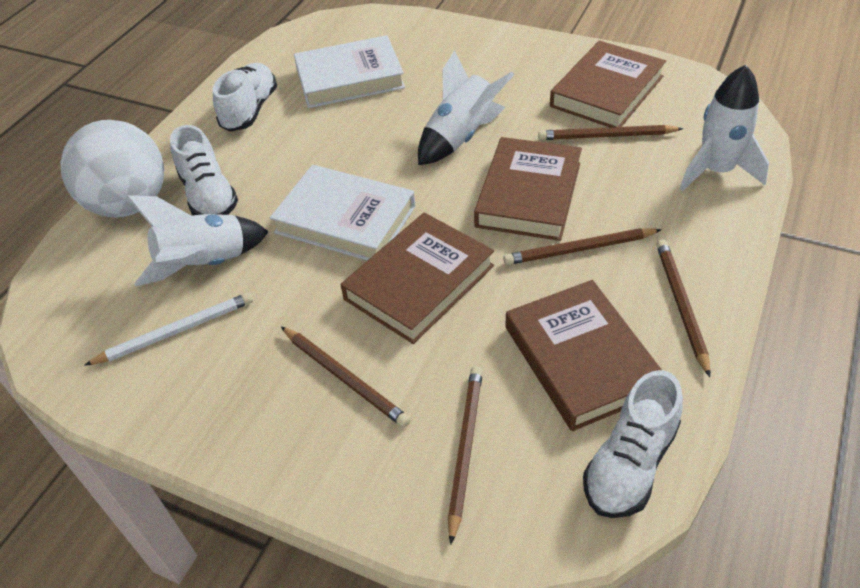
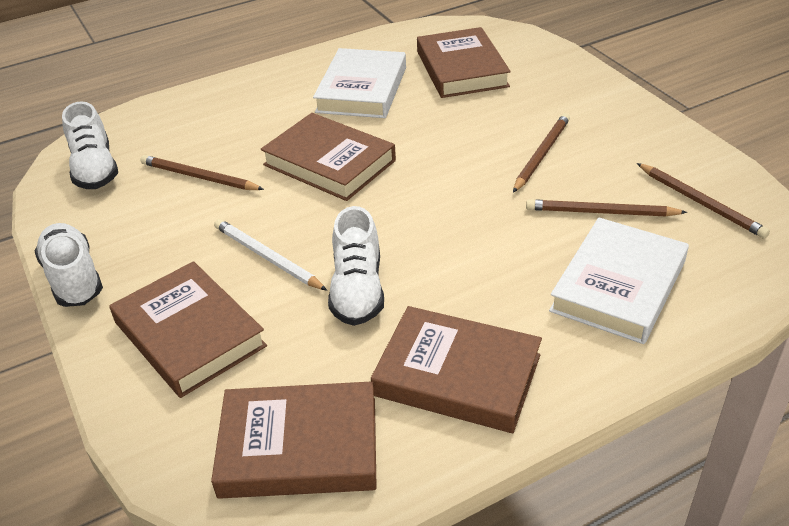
brown book: 4 -> 5
brown pencil: 5 -> 4
white ball: 1 -> 0
white rocket: 3 -> 0

